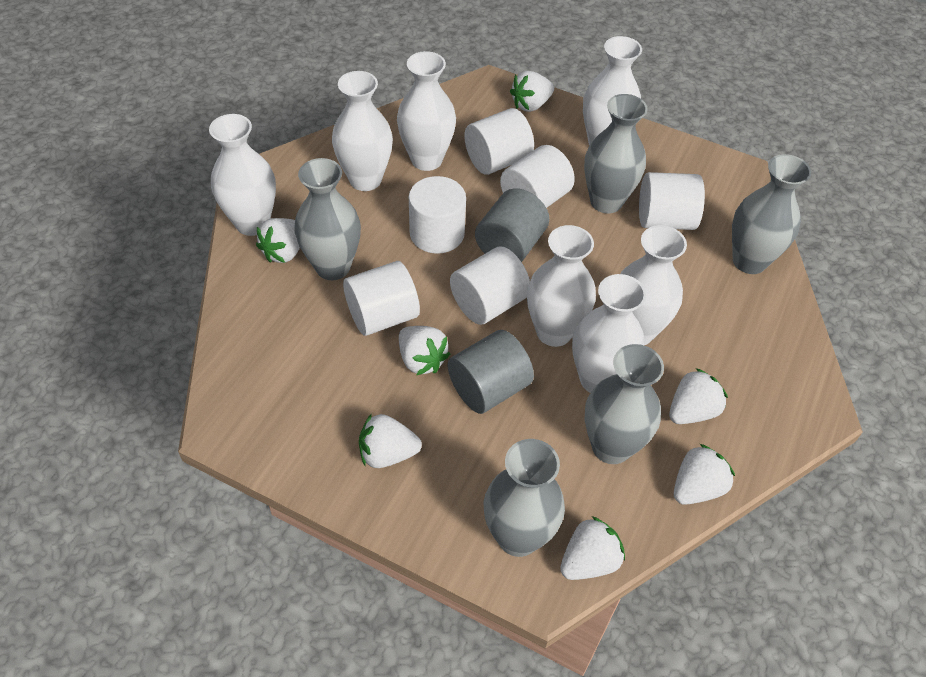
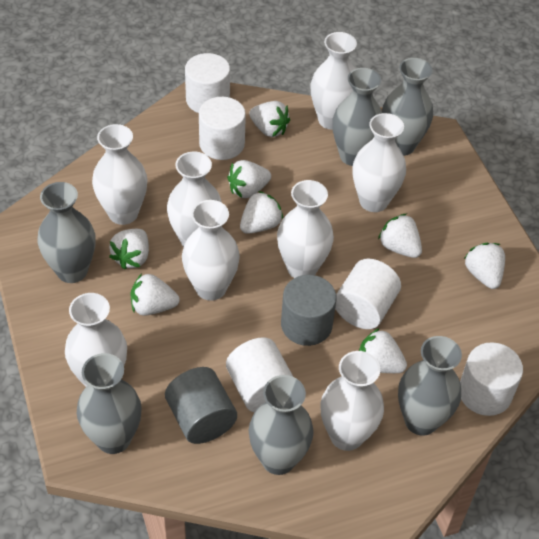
grey vase: 5 -> 6
white cylinder: 6 -> 5
white strawberry: 7 -> 8
white vase: 7 -> 8

